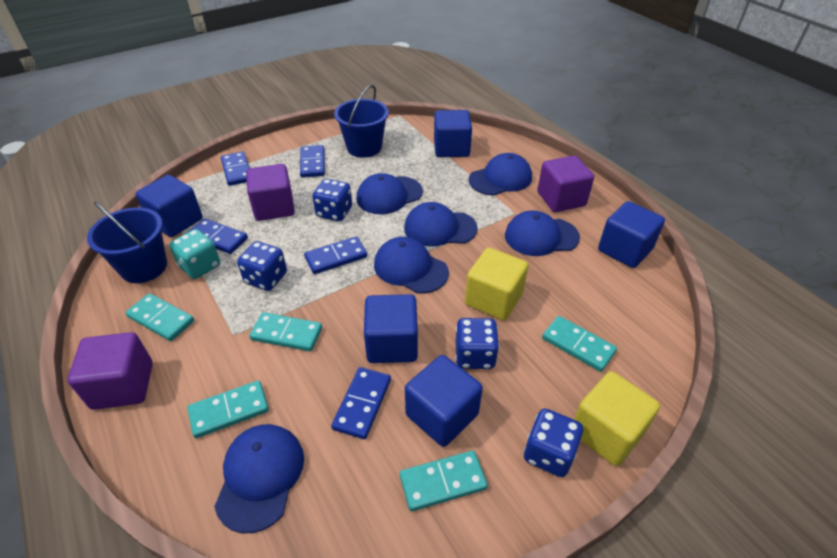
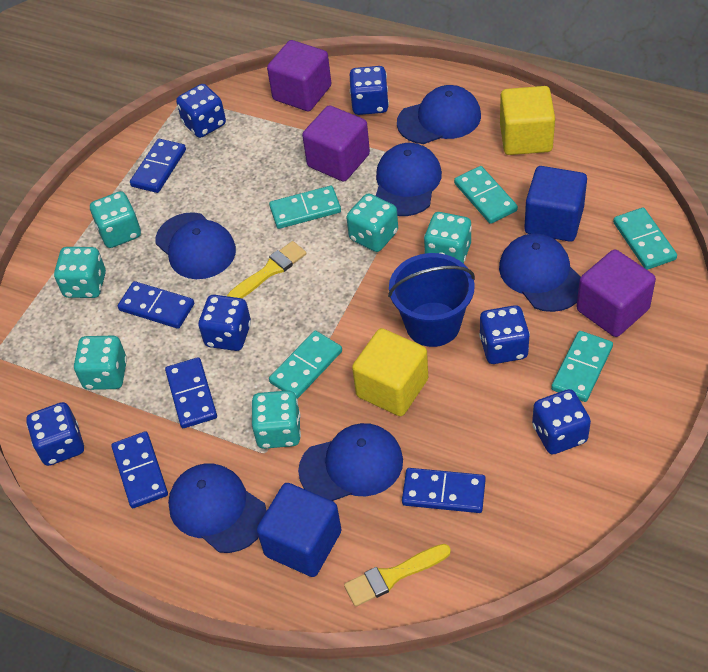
blue bucket: 2 -> 1
blue cube: 5 -> 2
blue dice: 4 -> 6
turquoise dice: 1 -> 6
yellow brush: 0 -> 2

